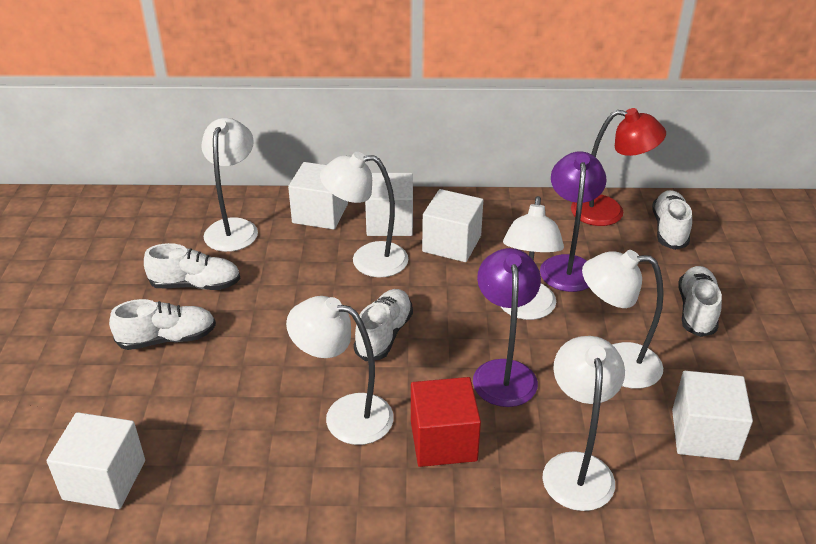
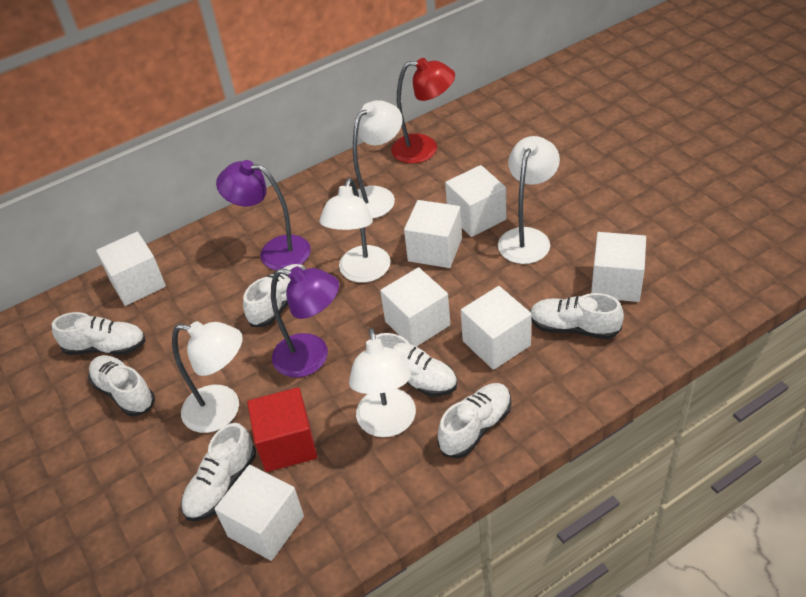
white cube: 5 -> 7
white lamp: 6 -> 5
white shoe: 5 -> 7

